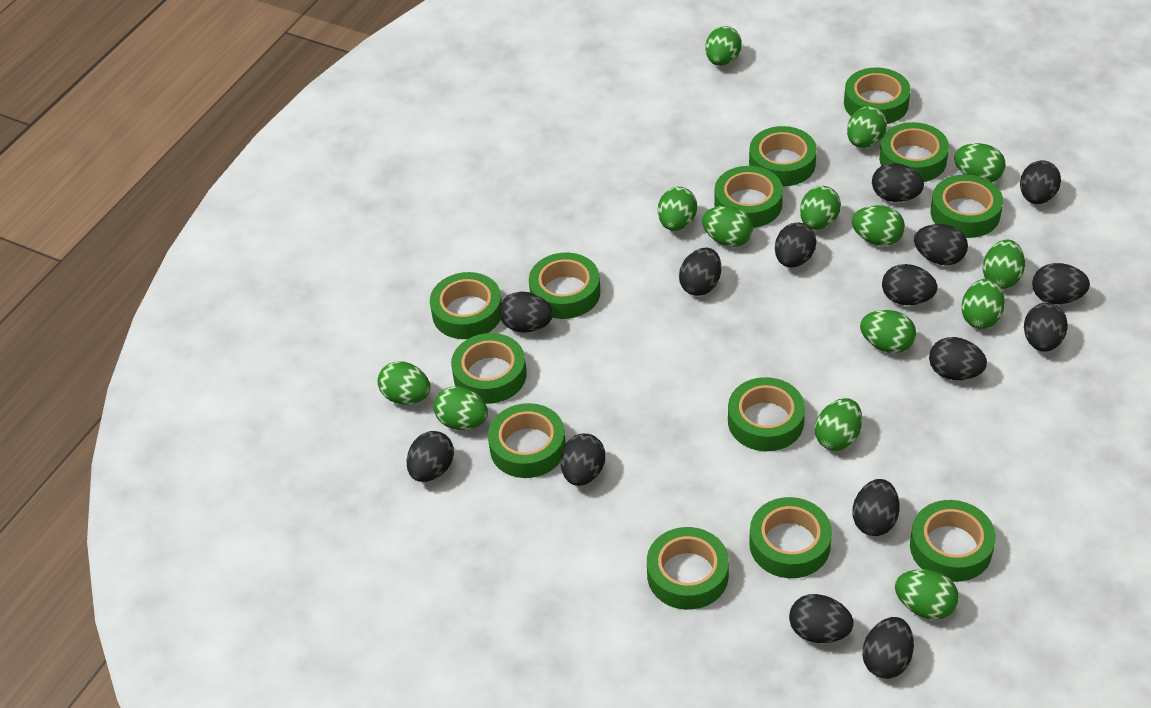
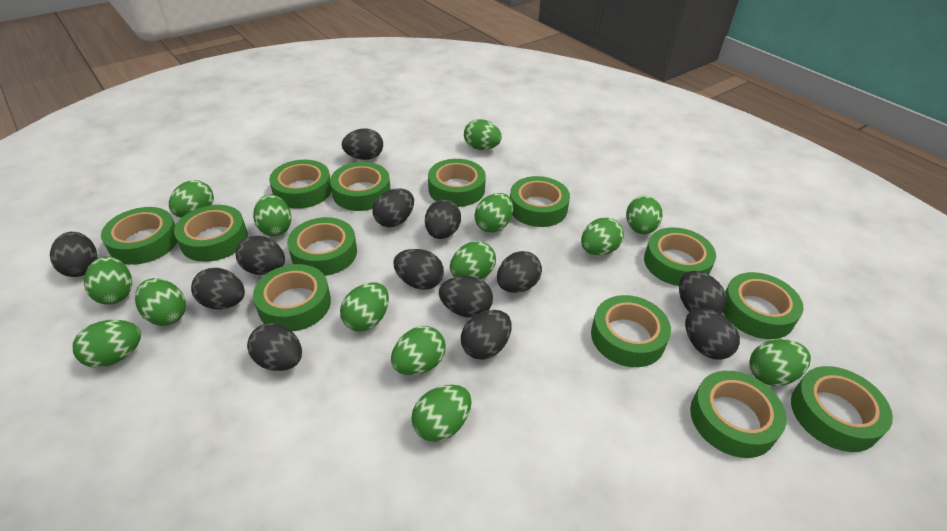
black egg: 15 -> 13

